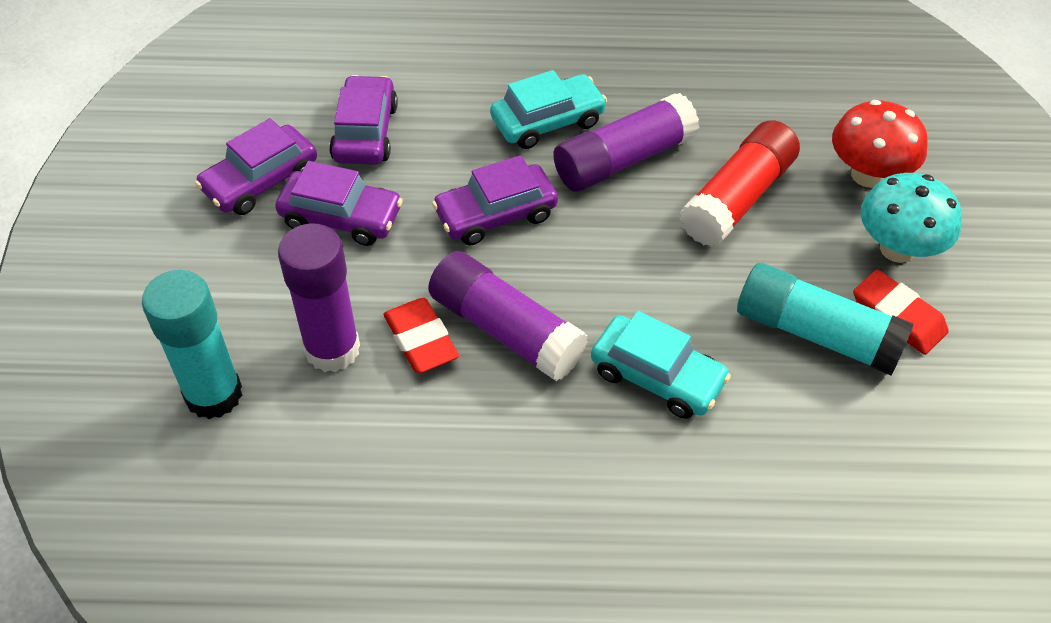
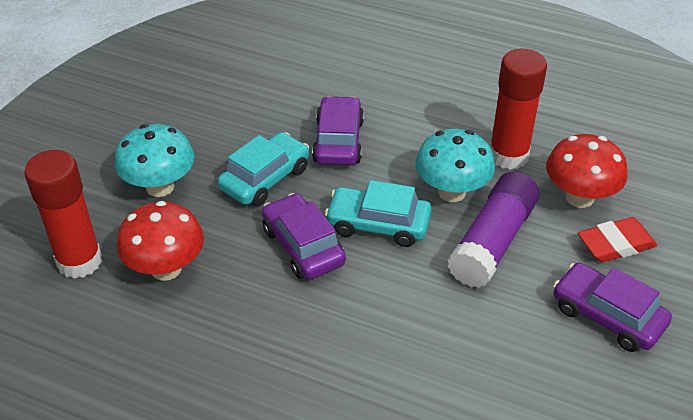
purple car: 4 -> 3
purple glue stick: 3 -> 1
red eraser: 2 -> 1
red glue stick: 1 -> 2
red mushroom: 1 -> 2
turquoise glue stick: 2 -> 0
turquoise mushroom: 1 -> 2

